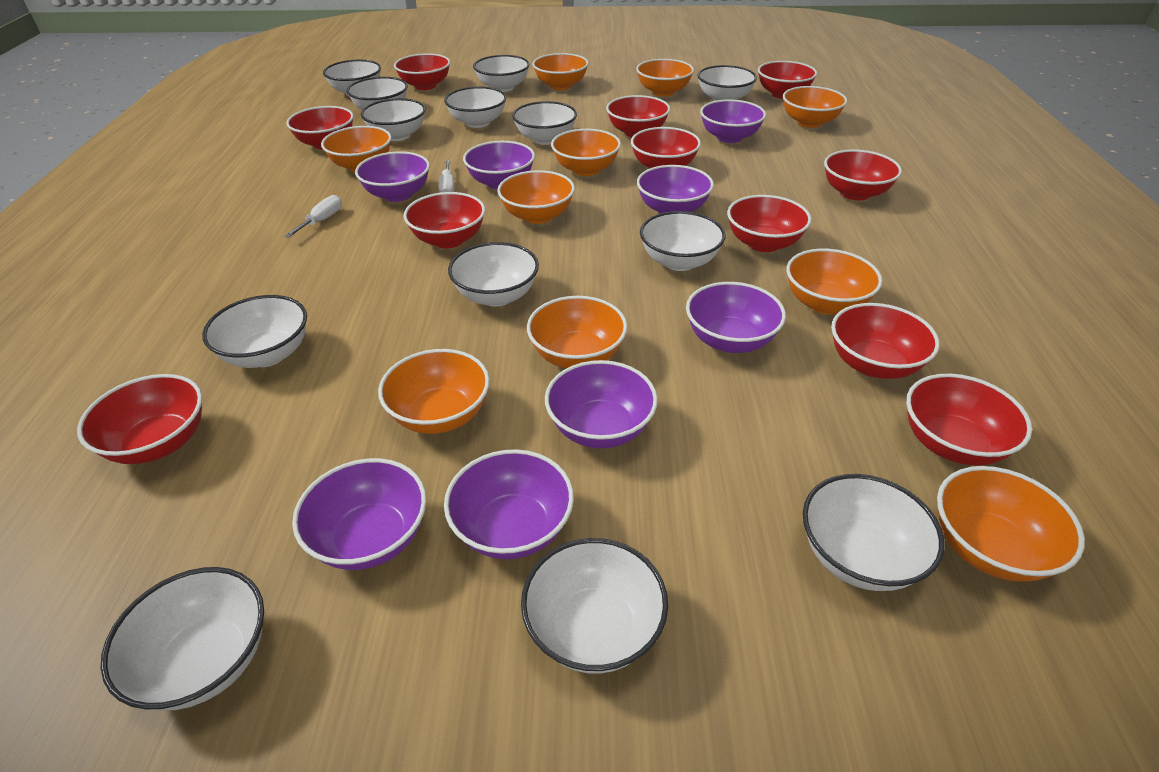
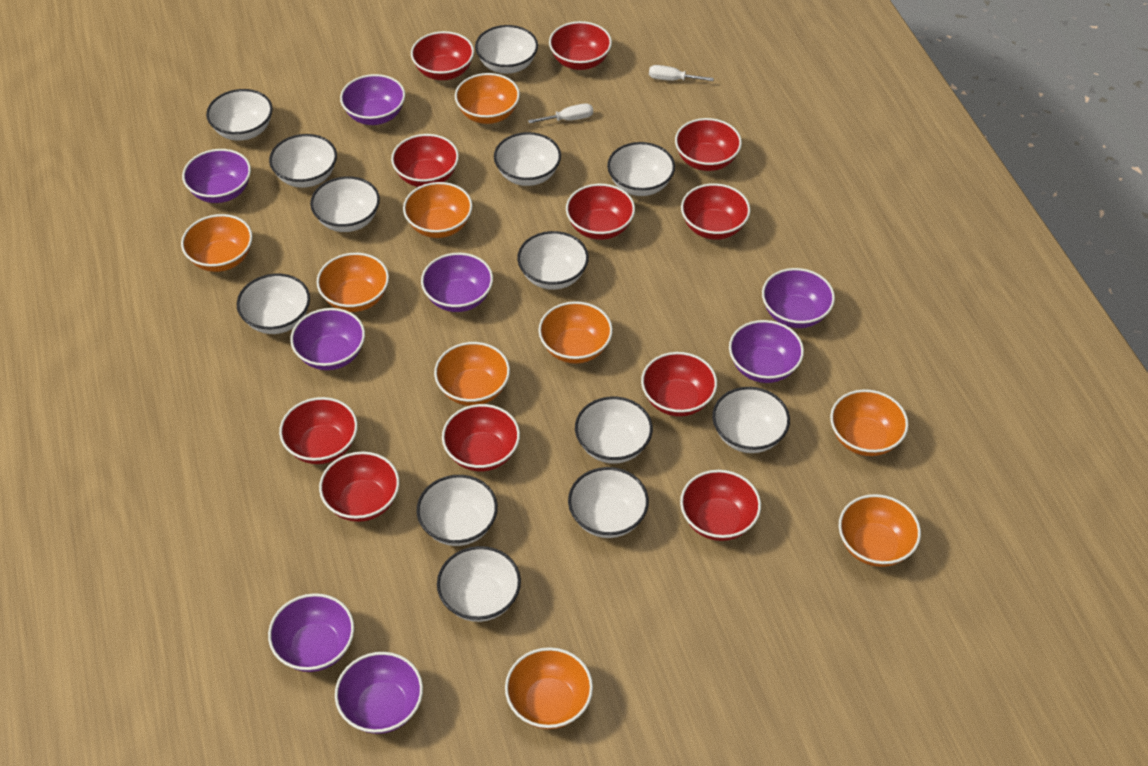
orange bowl: 10 -> 9

